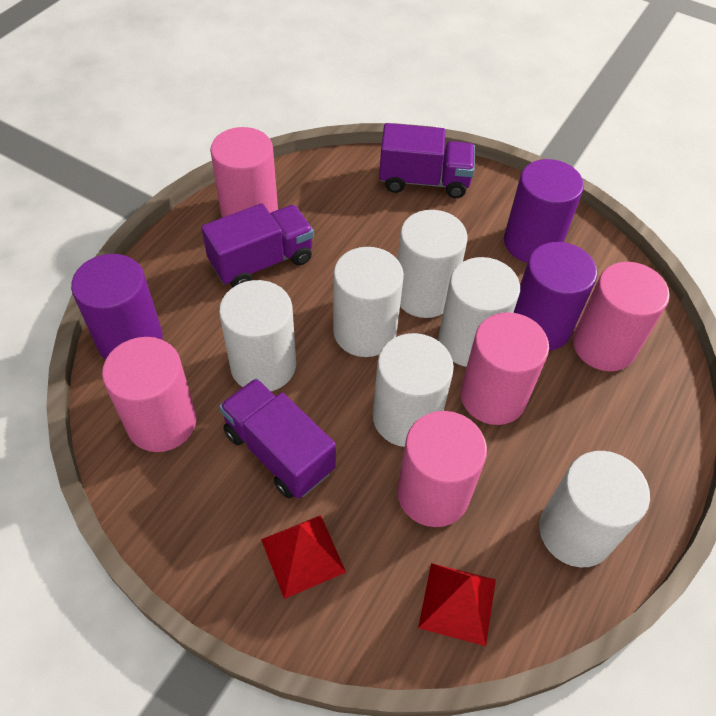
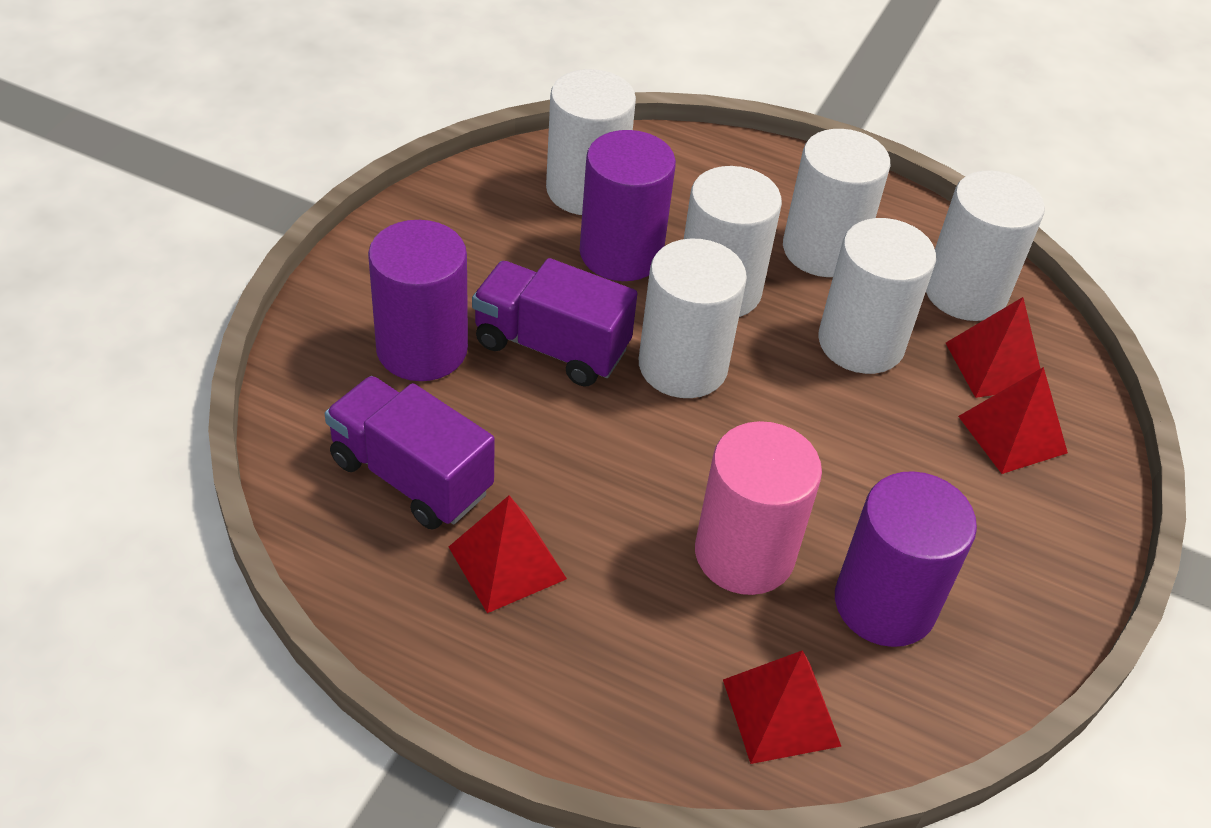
pink cylinder: 5 -> 1
purple truck: 3 -> 2
red pyramid: 2 -> 4

